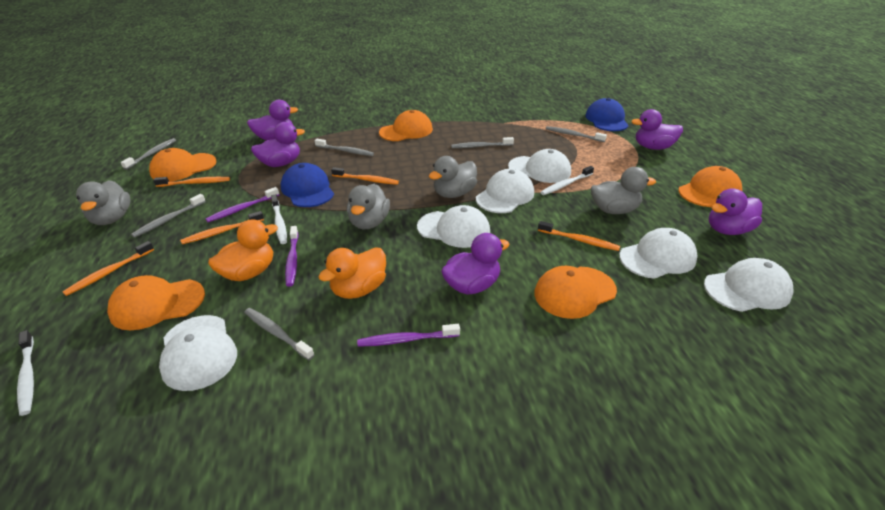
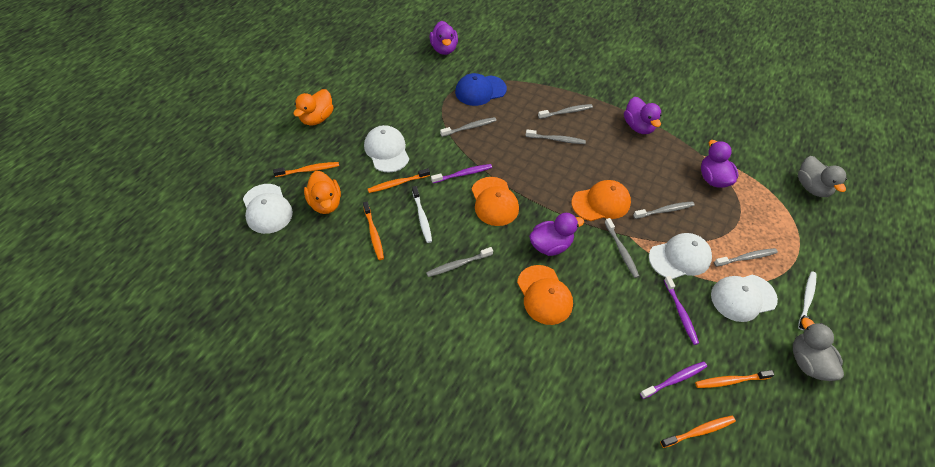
blue cap: 2 -> 1
grey duck: 4 -> 2
grey toothbrush: 6 -> 7
orange cap: 5 -> 3
purple duck: 5 -> 4
white cap: 6 -> 4
white toothbrush: 3 -> 2

